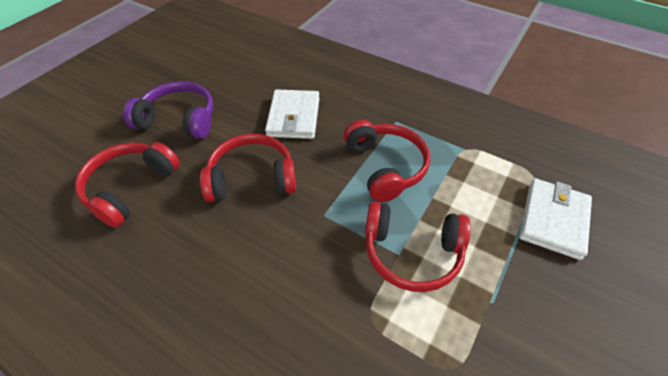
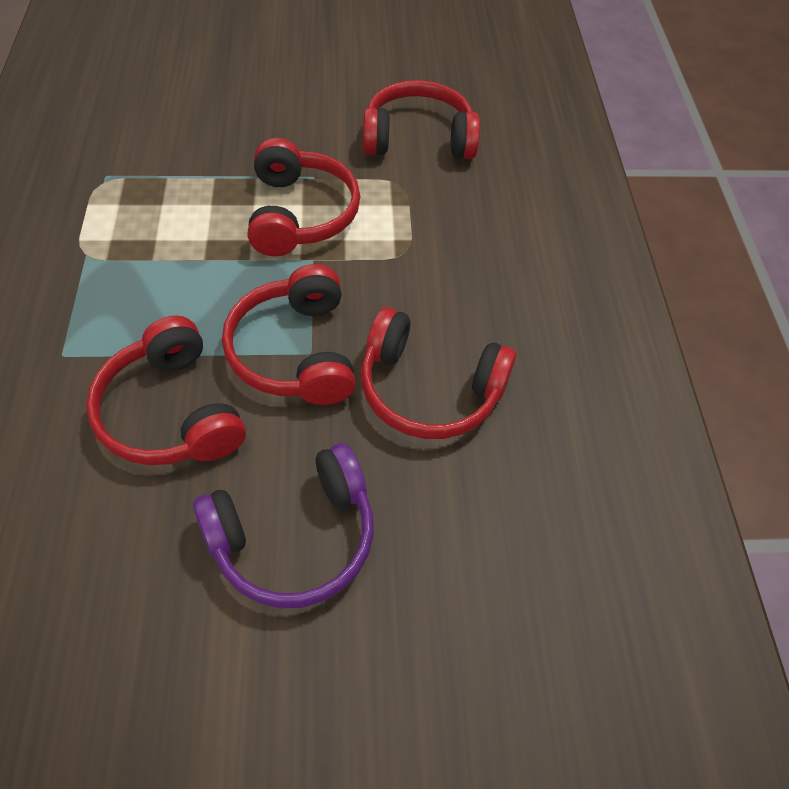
red headphones: 4 -> 5
white wallet: 2 -> 0

